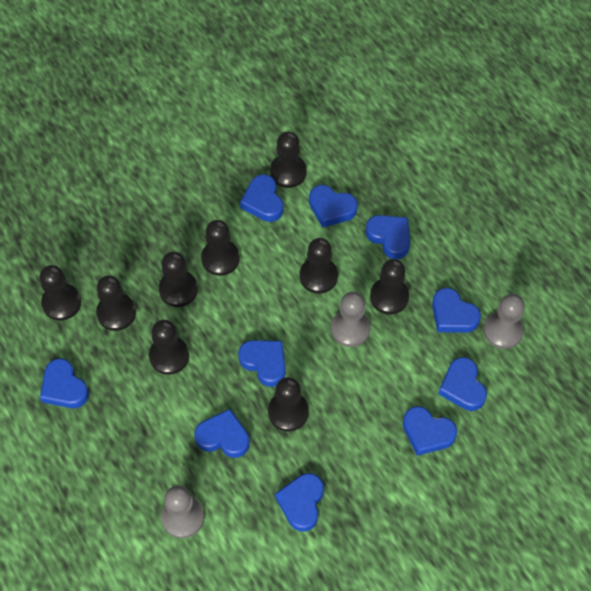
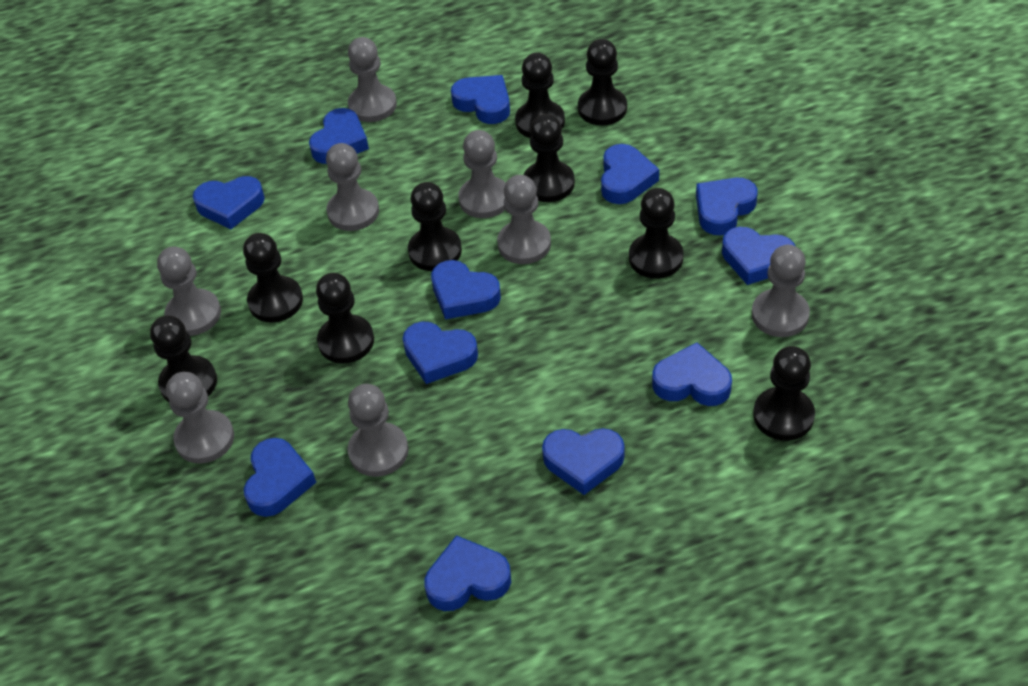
blue heart: 10 -> 12
grey pawn: 3 -> 8

